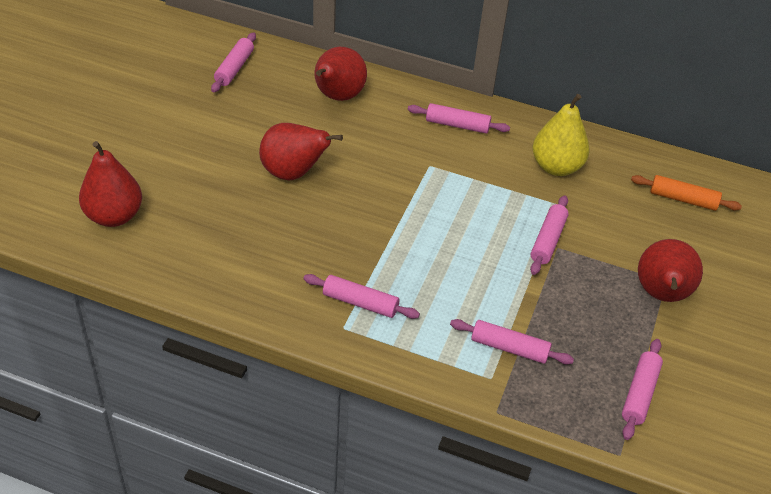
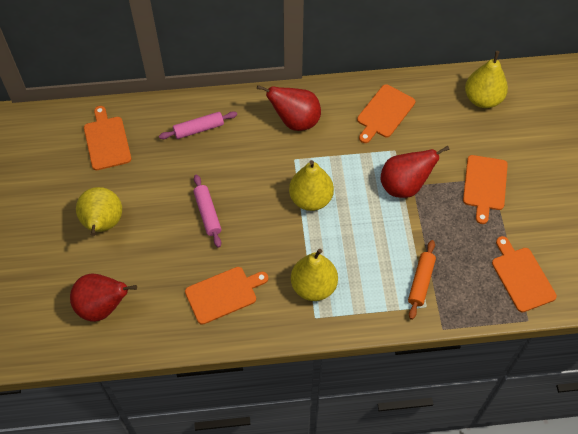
orange cutting board: 0 -> 5
pink rolling pin: 6 -> 2
red pear: 4 -> 3
yellow pear: 1 -> 4

